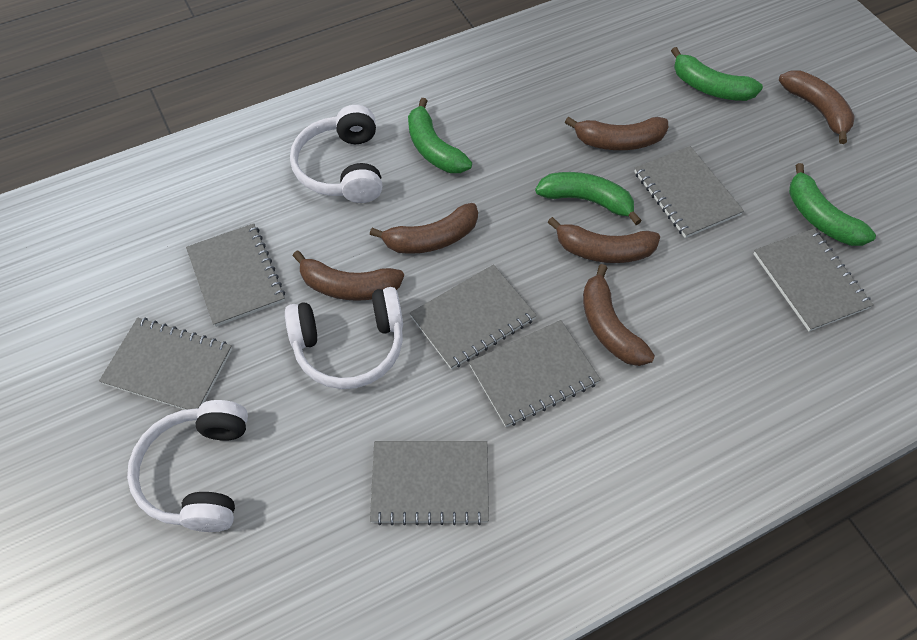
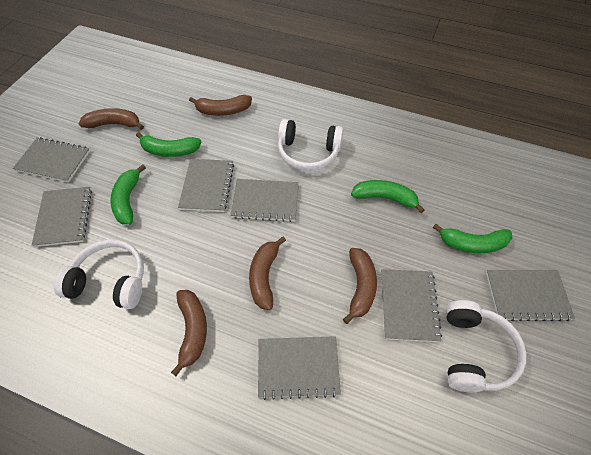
brown banana: 6 -> 5

